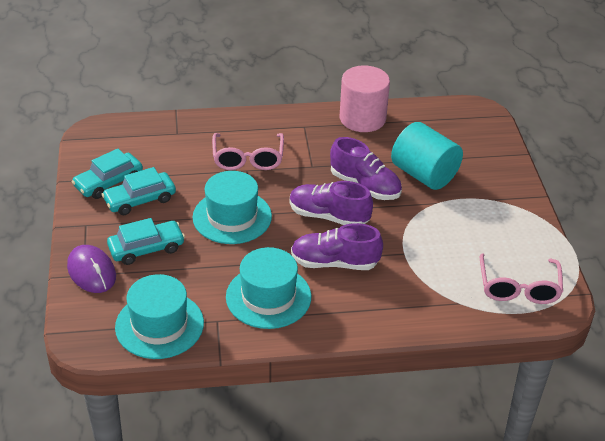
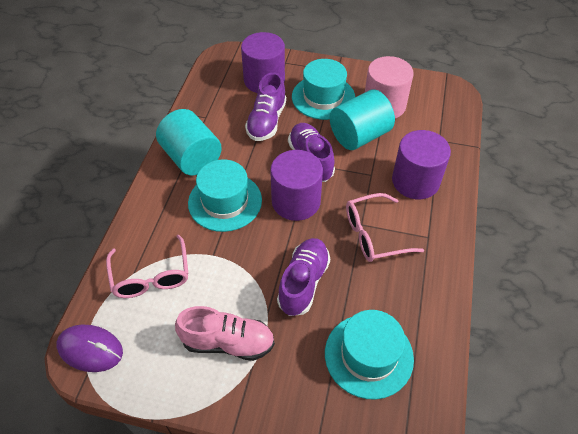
pink shoe: 0 -> 1
purple cylinder: 0 -> 3
turquoise car: 3 -> 0
turquoise cylinder: 1 -> 2

